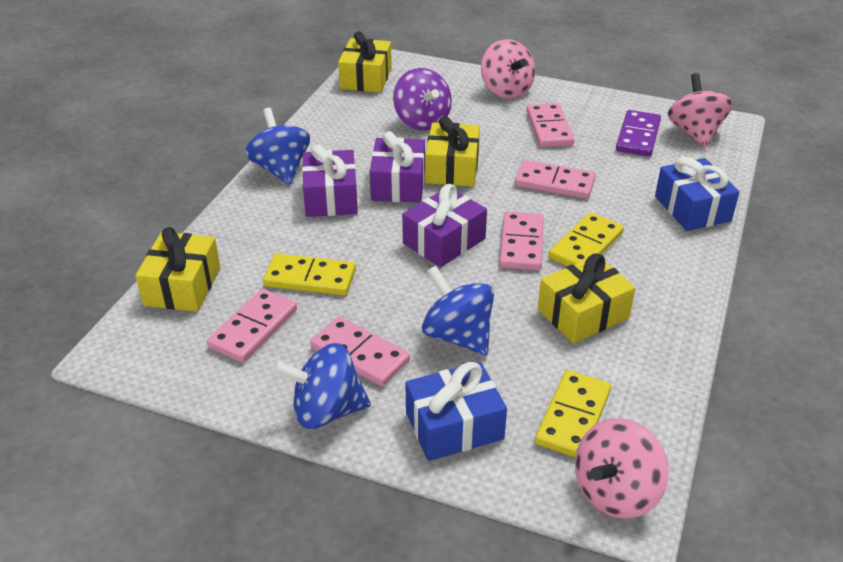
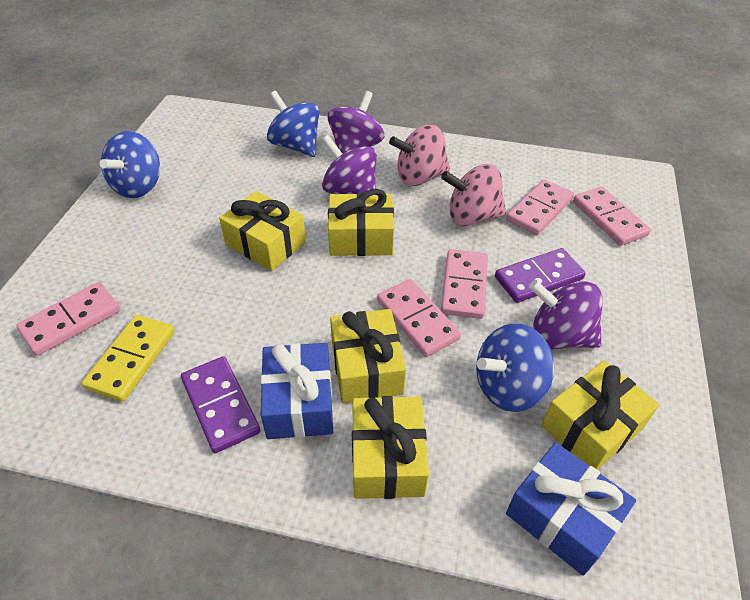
pink spinning top: 3 -> 2
purple domino: 1 -> 2
purple gift: 3 -> 0
purple spinning top: 1 -> 3
yellow domino: 3 -> 1
yellow gift: 4 -> 5

